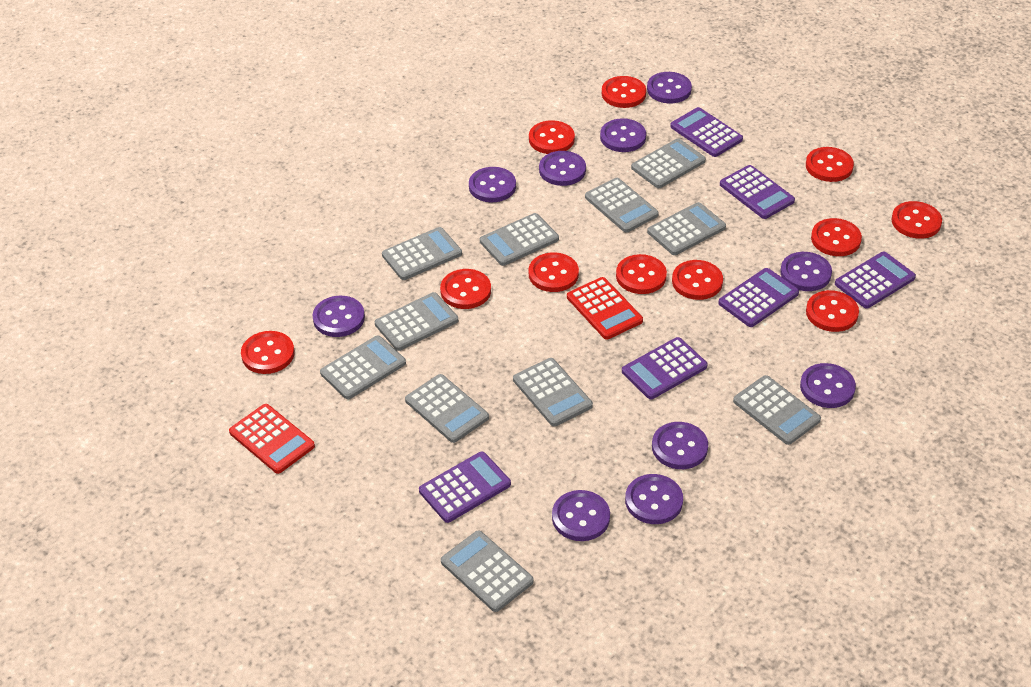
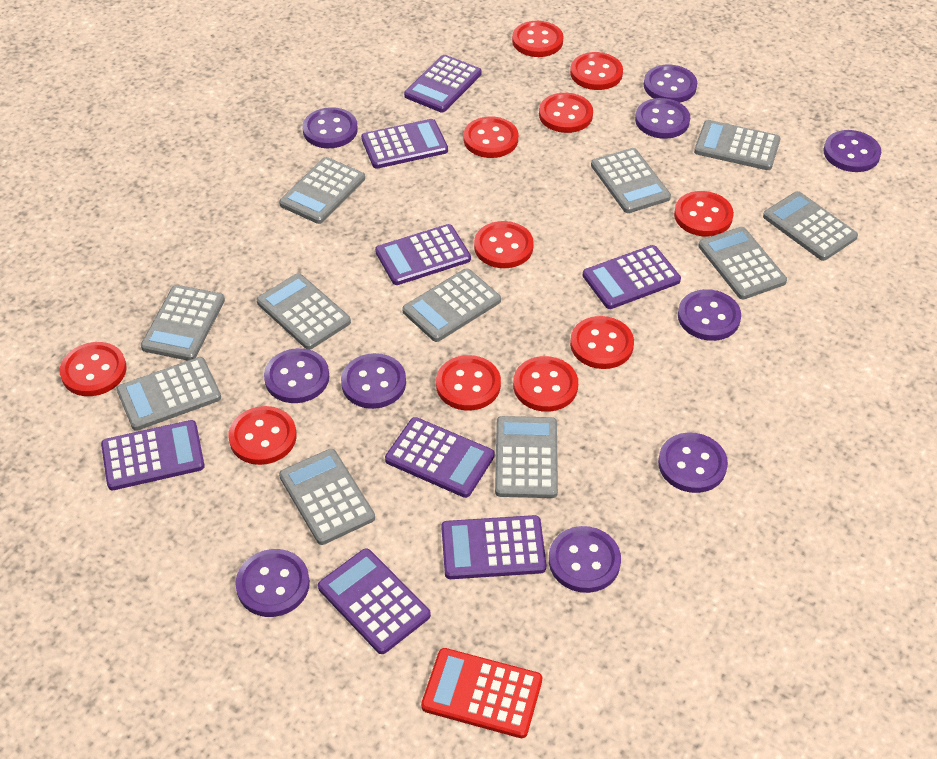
purple calculator: 6 -> 8
red calculator: 2 -> 1

